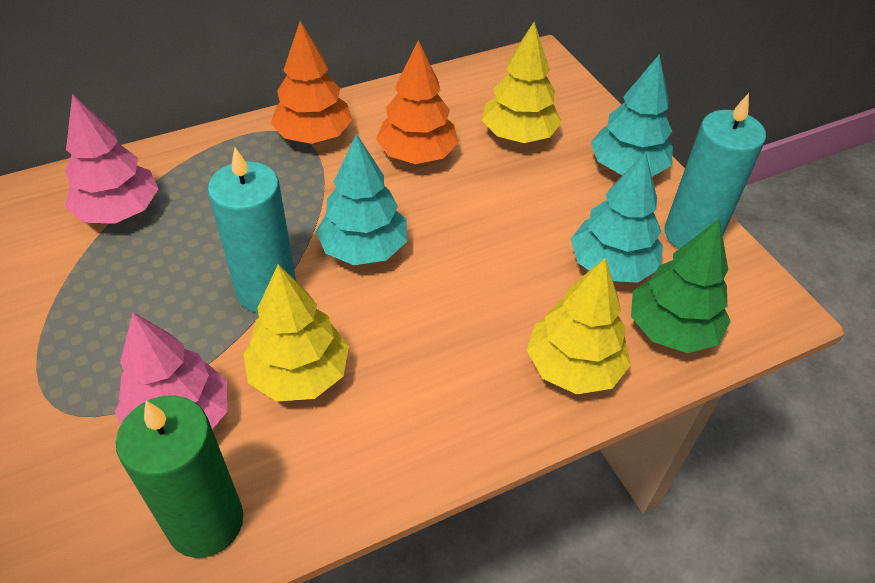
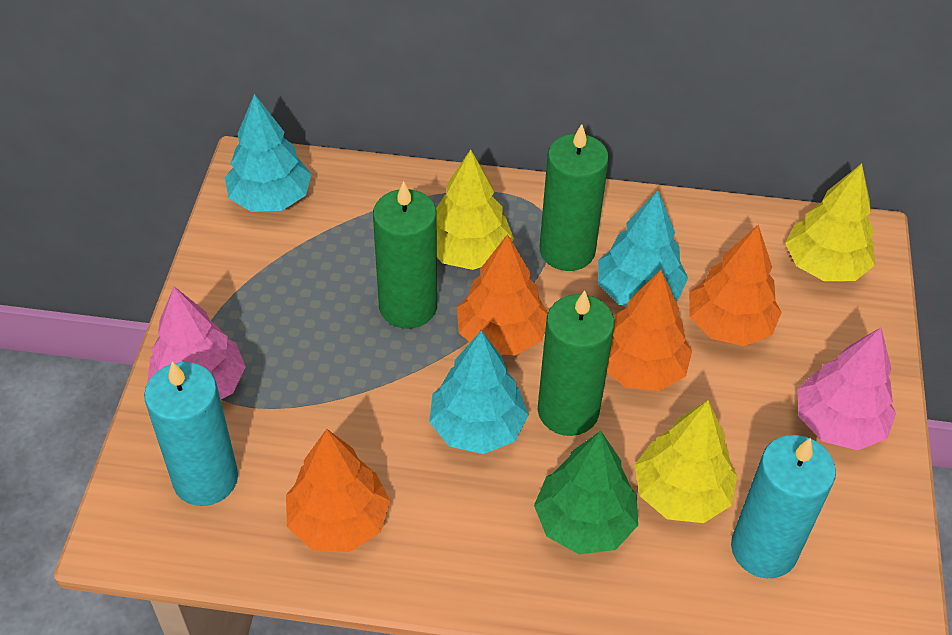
green candle: 1 -> 3
orange tree: 2 -> 4

